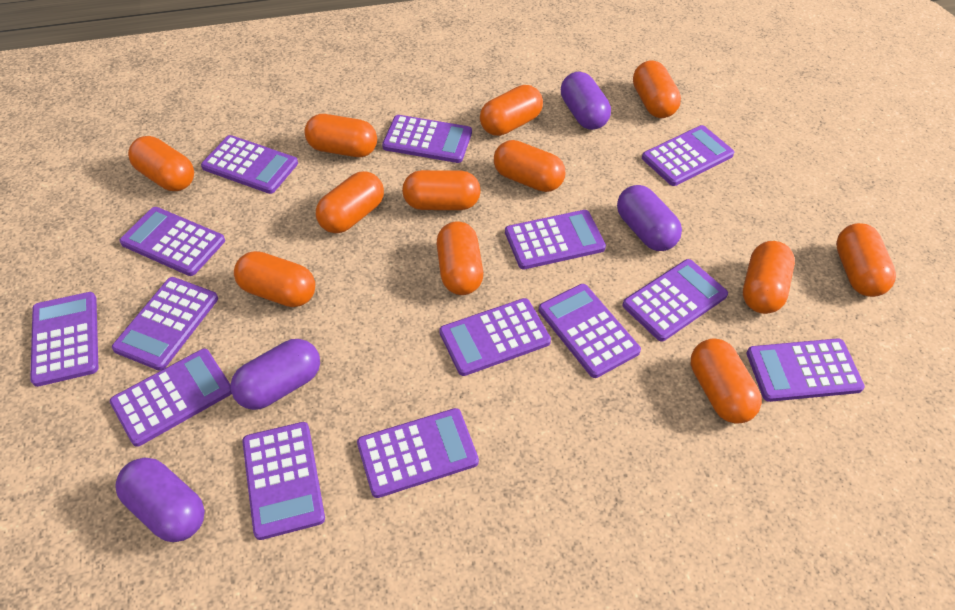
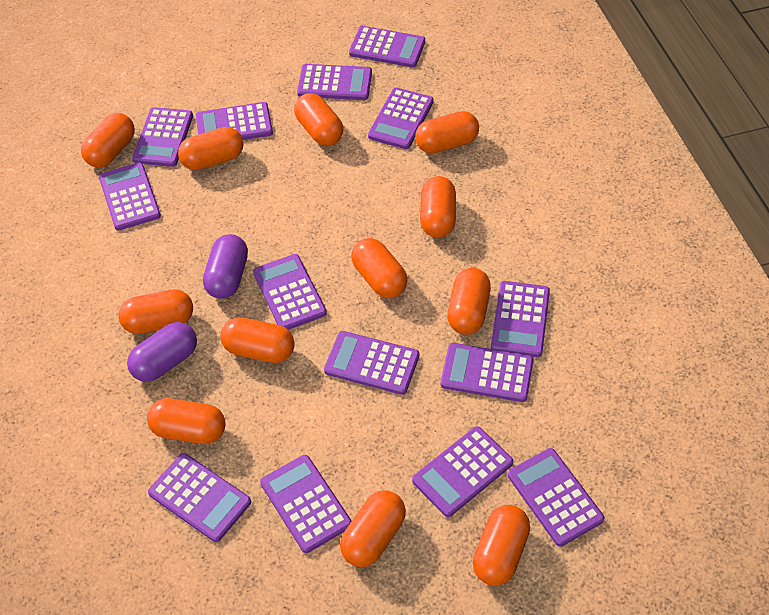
purple capsule: 4 -> 2

